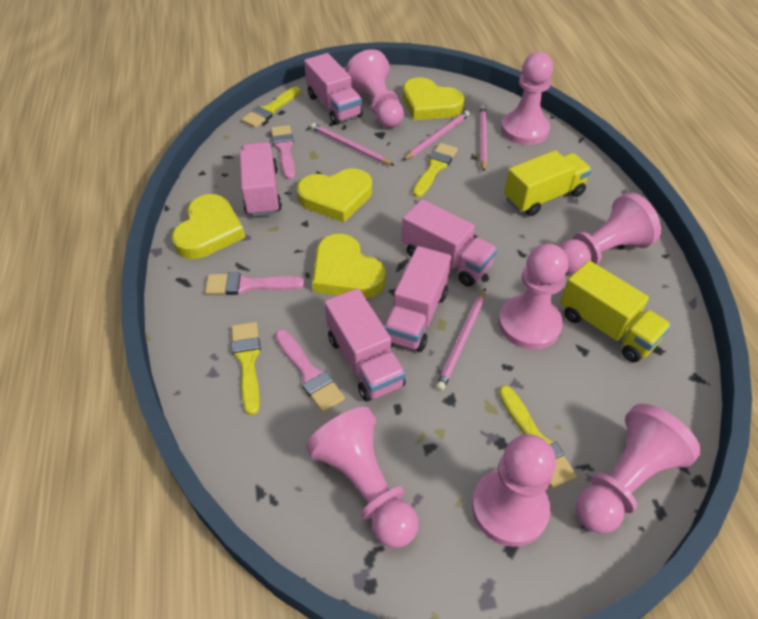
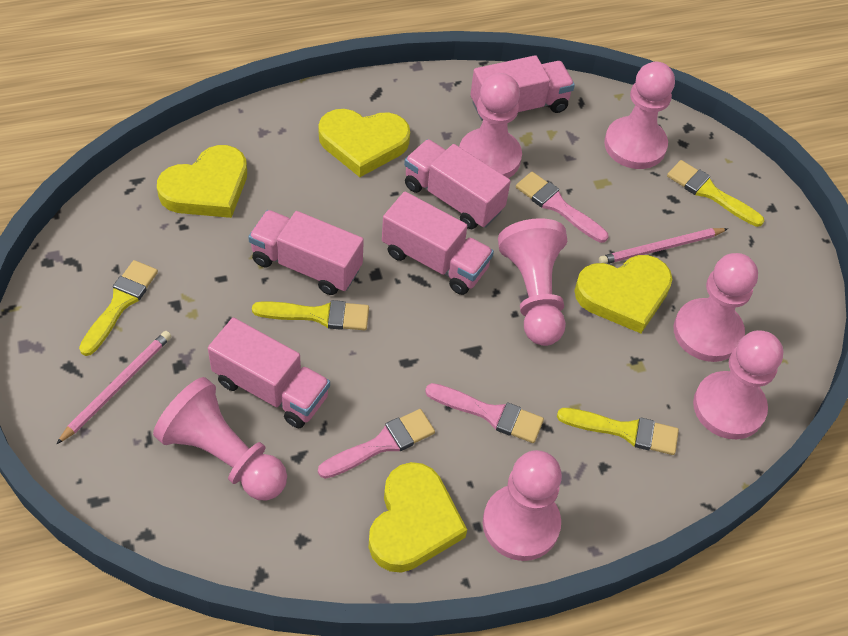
pink pencil: 4 -> 2
yellow truck: 2 -> 0

